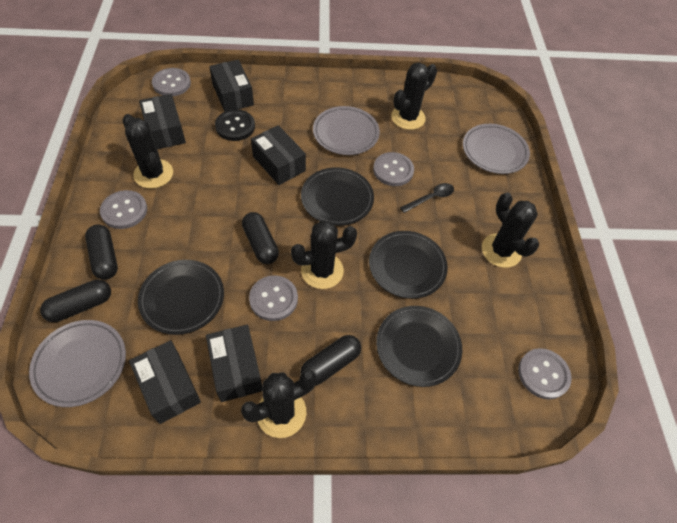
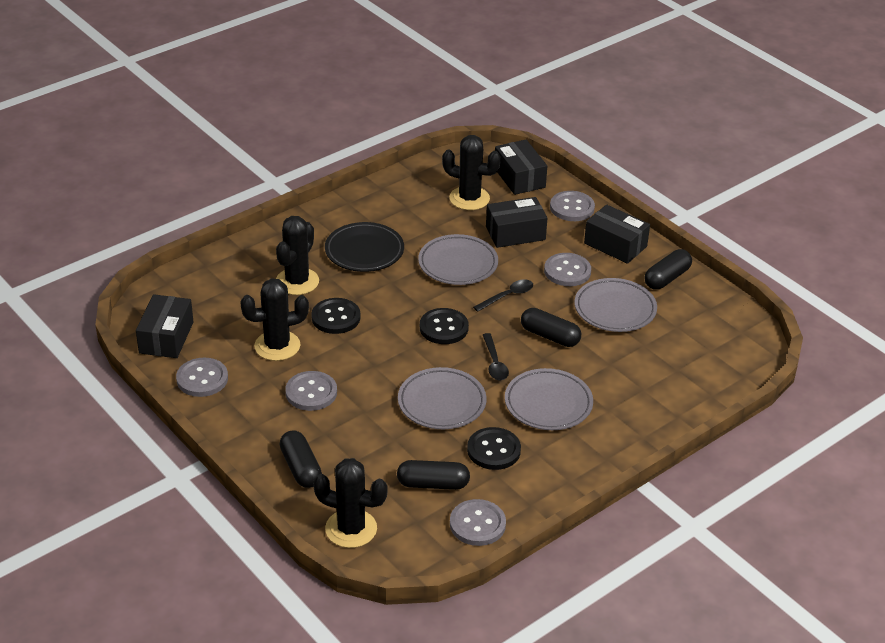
black box: 5 -> 4
black button: 1 -> 3
black cactus: 5 -> 4
black plate: 4 -> 1
black spoon: 1 -> 2
grey plate: 3 -> 4

